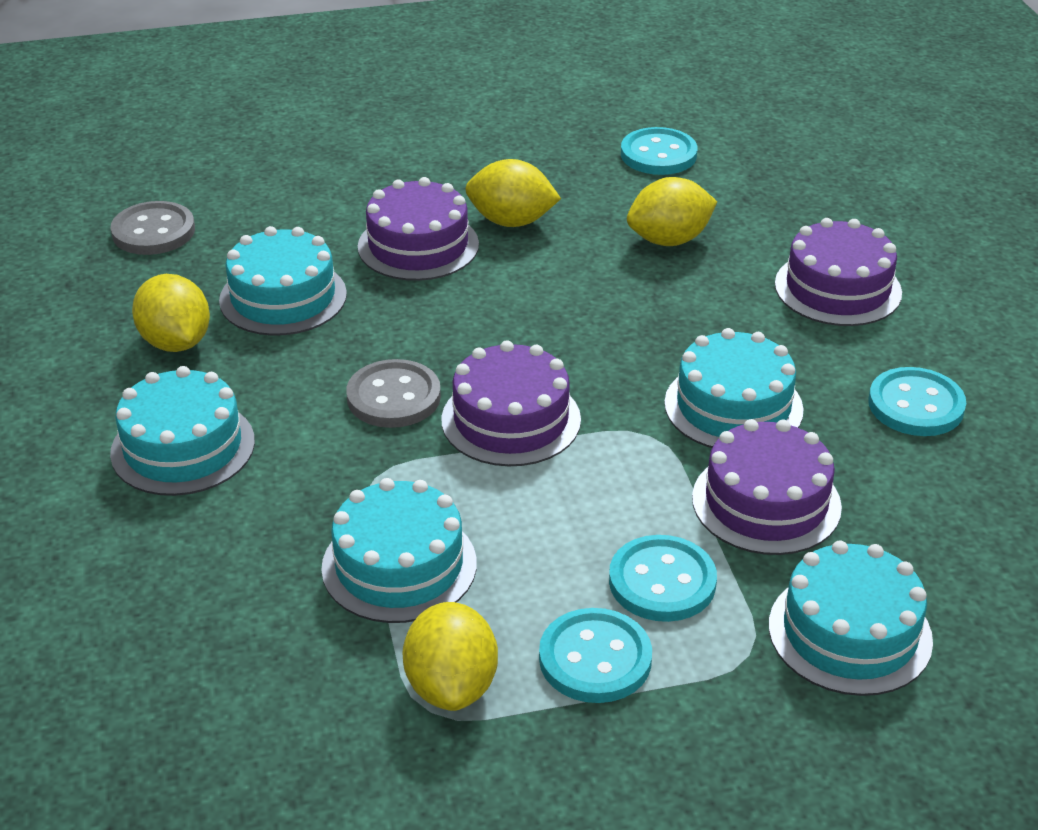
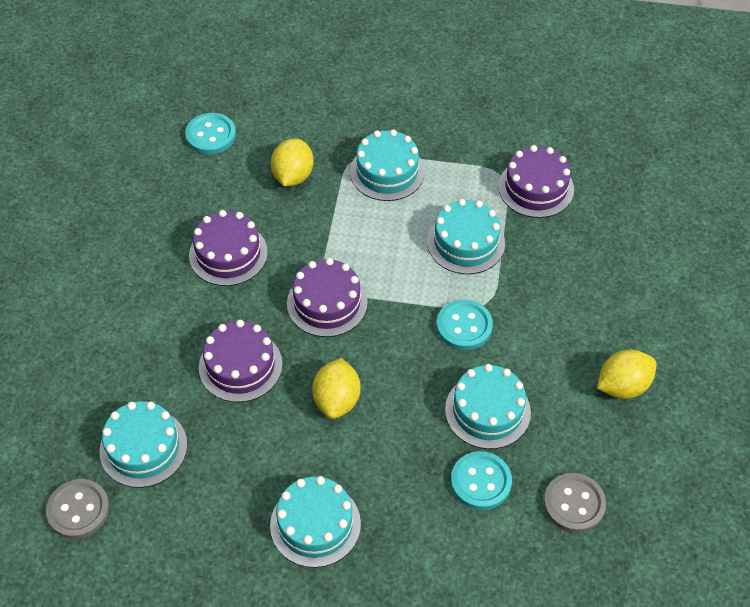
turquoise button: 4 -> 3
yellow lemon: 4 -> 3

